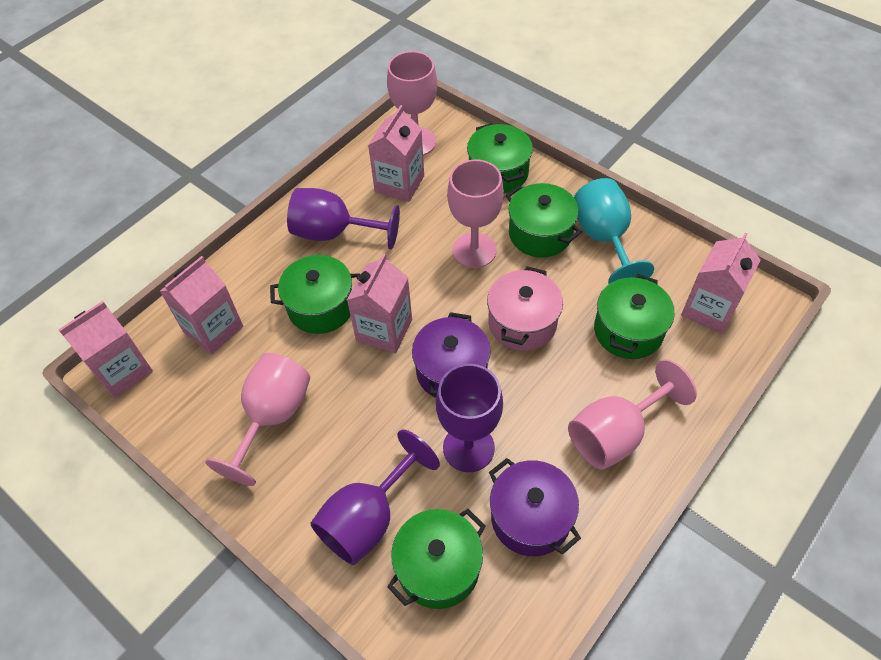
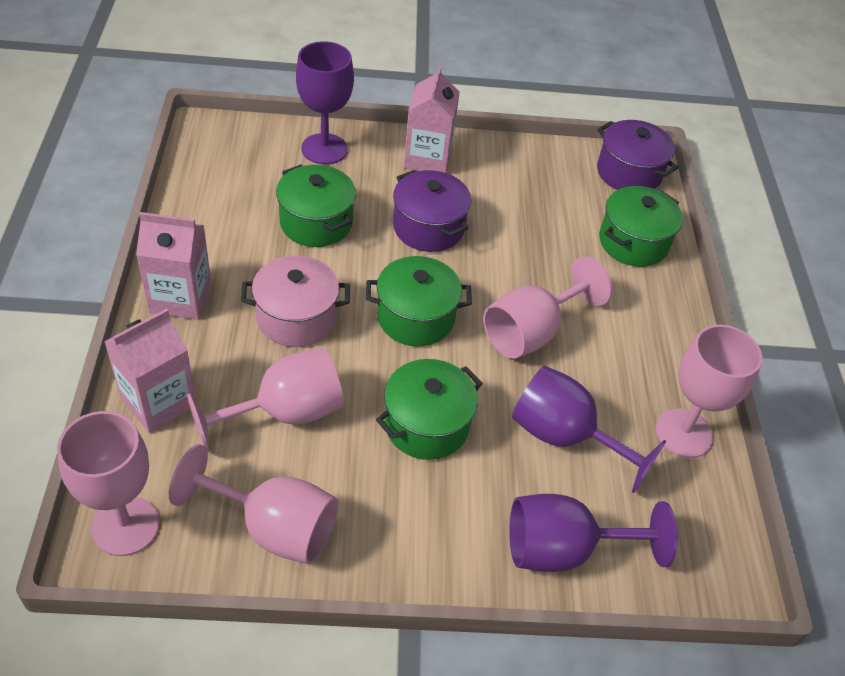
green pot: 5 -> 4
pink carton: 5 -> 3
pink goblet: 4 -> 5
turquoise goblet: 1 -> 0

